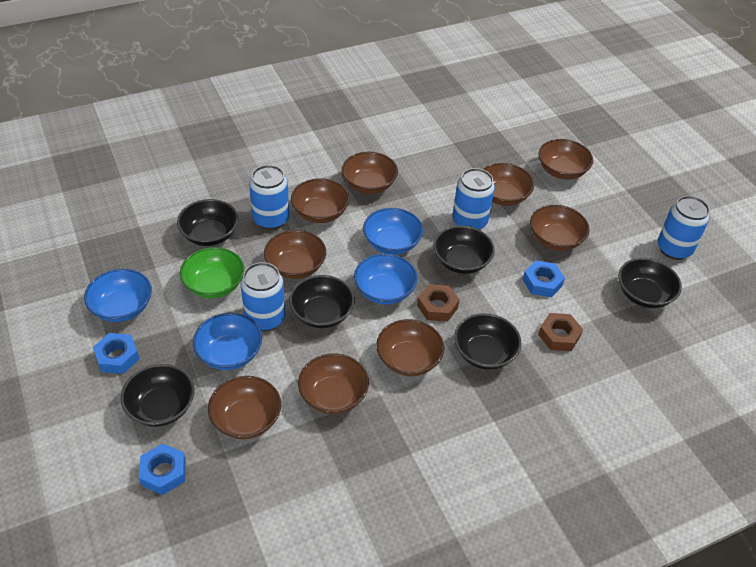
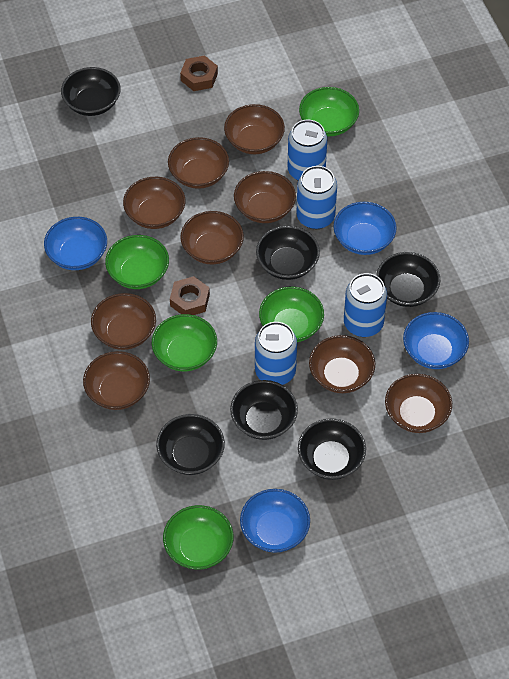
blue nut: 3 -> 0
green bowl: 1 -> 5

